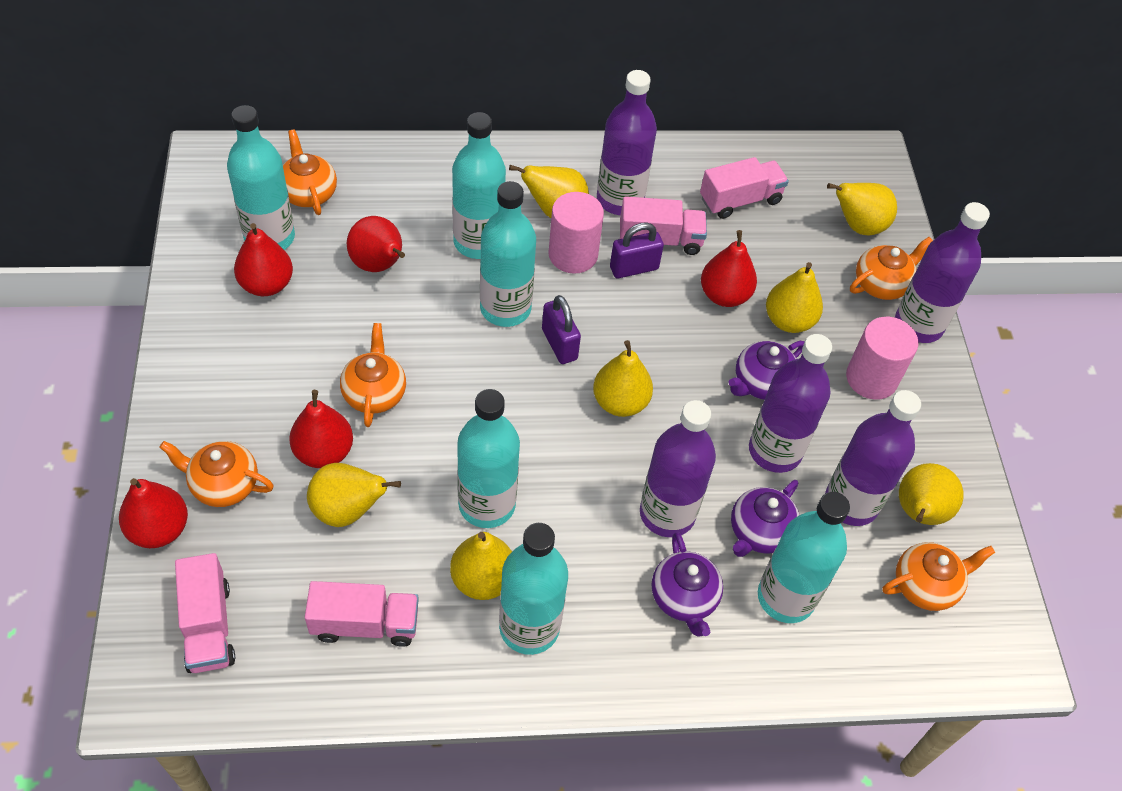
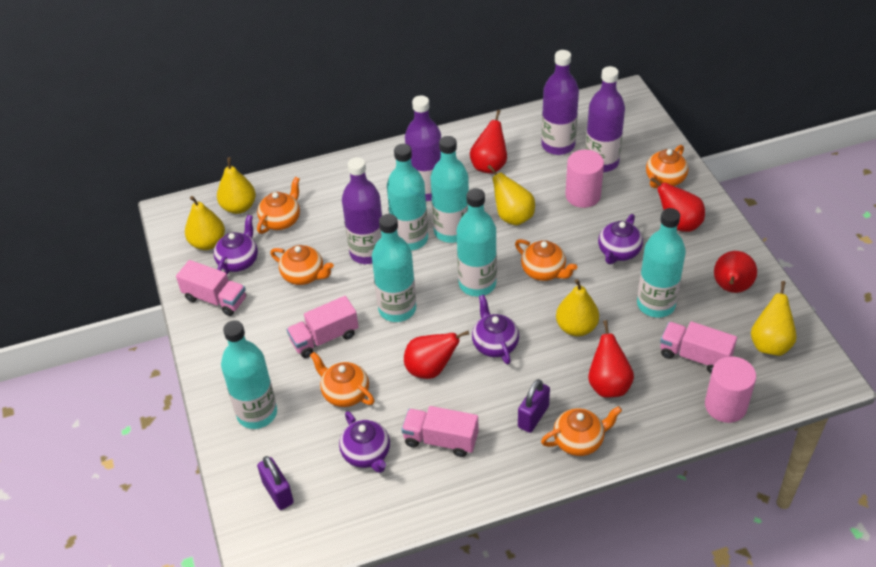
orange teapot: 5 -> 6
purple bottle: 5 -> 4
purple teapot: 3 -> 4
yellow pear: 7 -> 5

